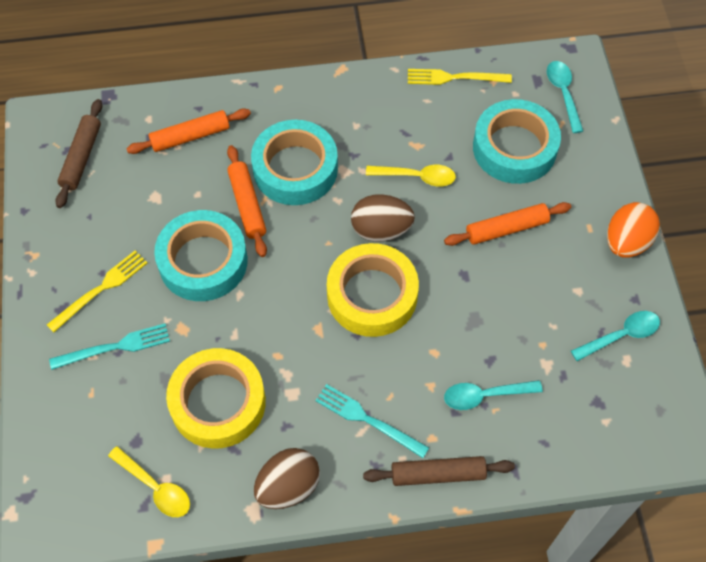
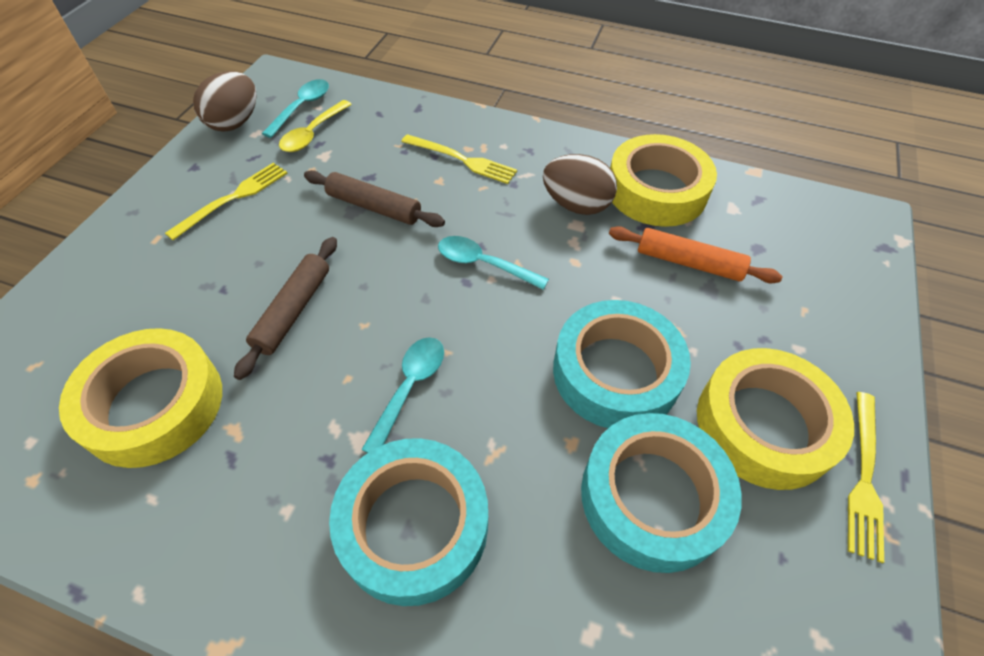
orange egg: 1 -> 0
orange rolling pin: 3 -> 1
turquoise fork: 2 -> 0
yellow fork: 2 -> 3
yellow spoon: 2 -> 1
yellow tape: 2 -> 3

